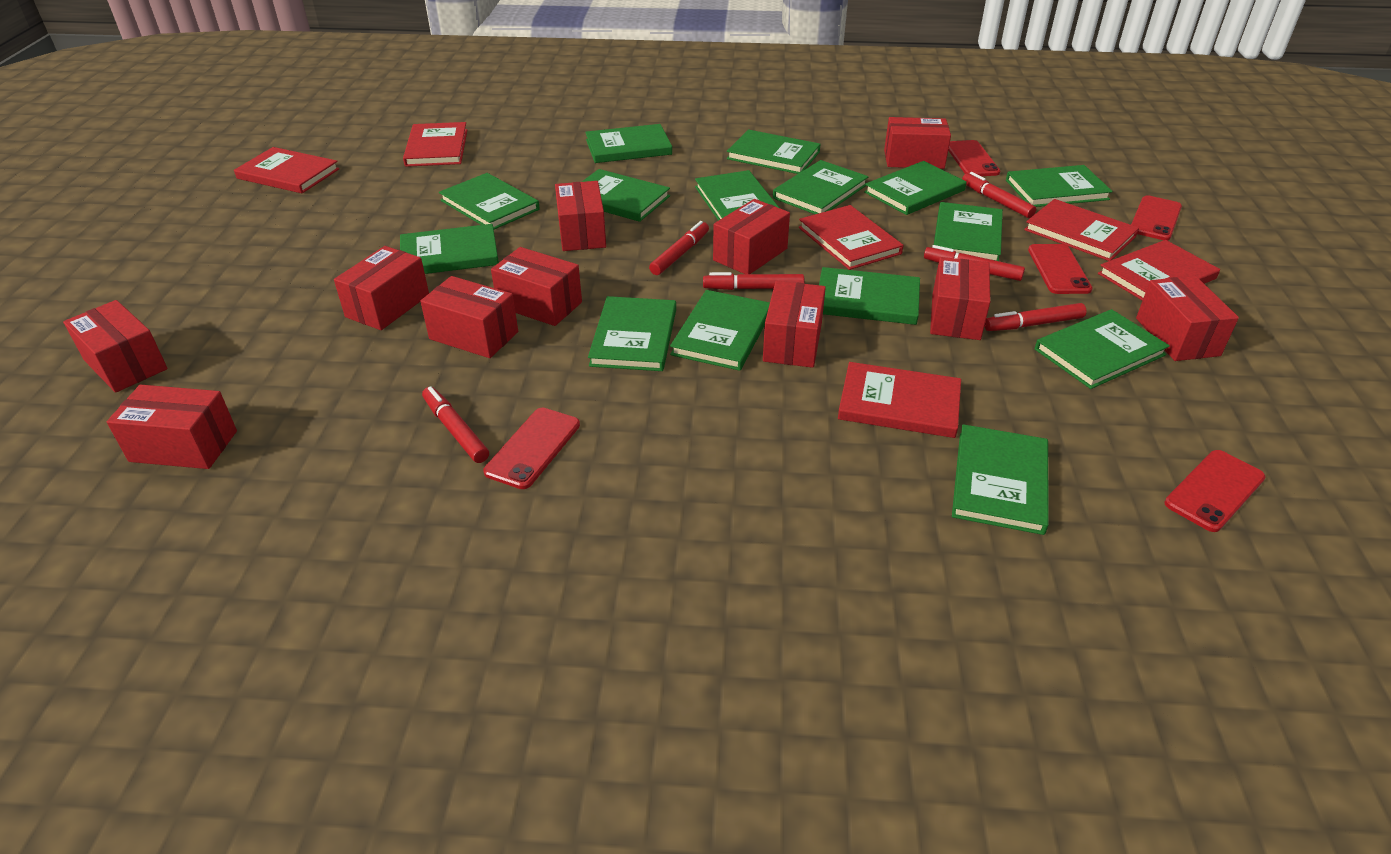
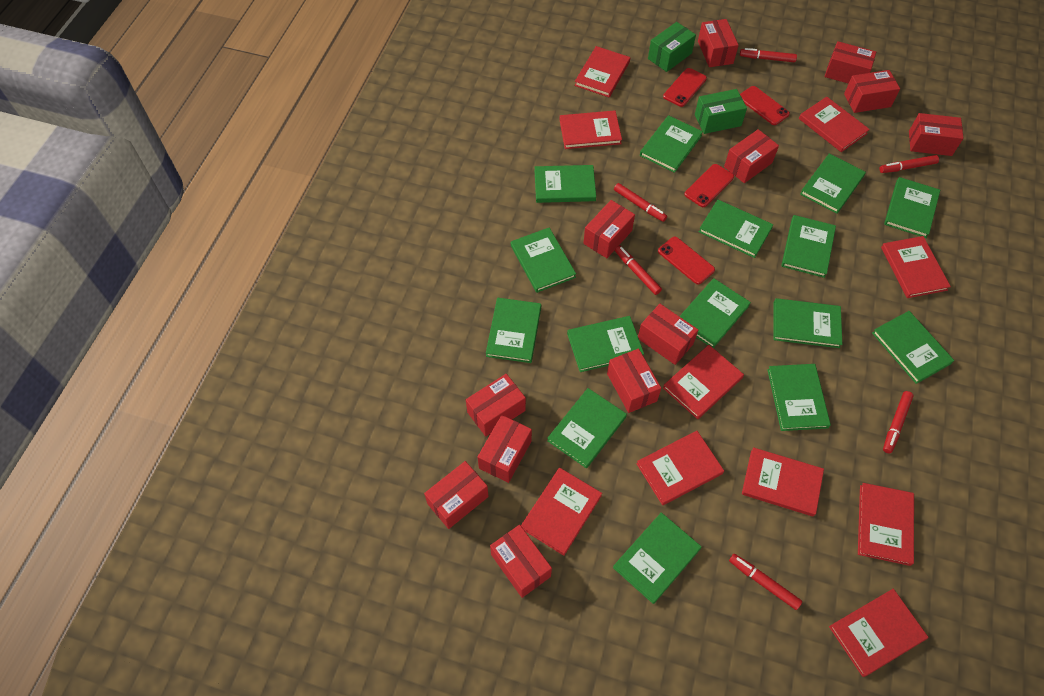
green box: 0 -> 2
red book: 6 -> 10
red box: 11 -> 12
red phone: 5 -> 4

